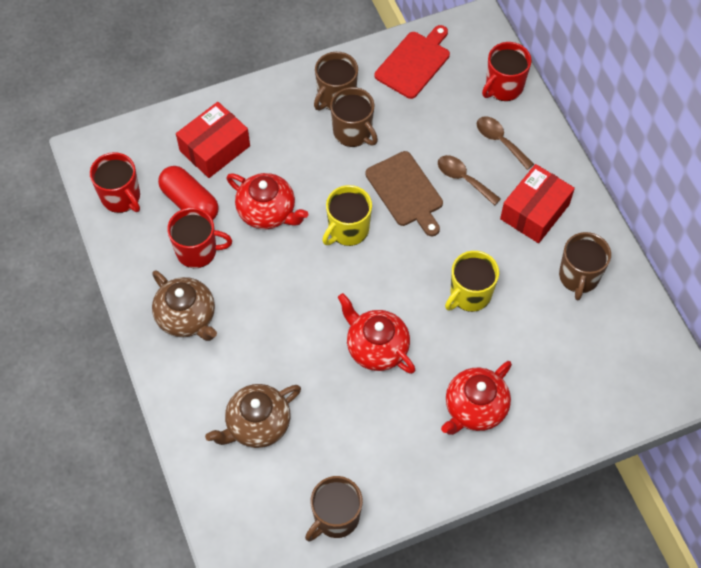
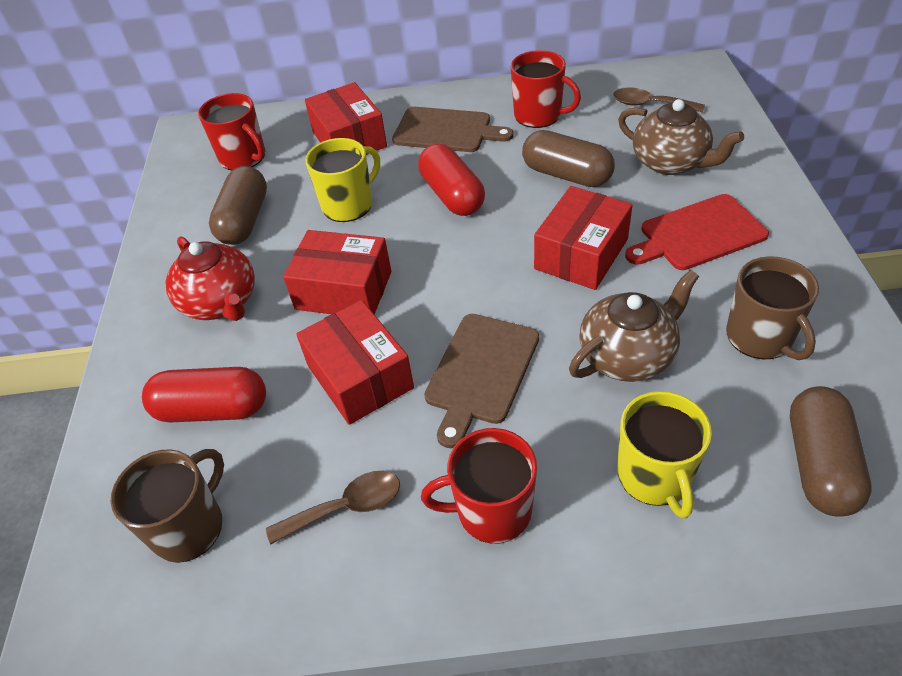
brown capsule: 0 -> 3
brown cutting board: 1 -> 2
brown mug: 4 -> 2
red box: 2 -> 4
red capsule: 1 -> 2
red teapot: 3 -> 1

